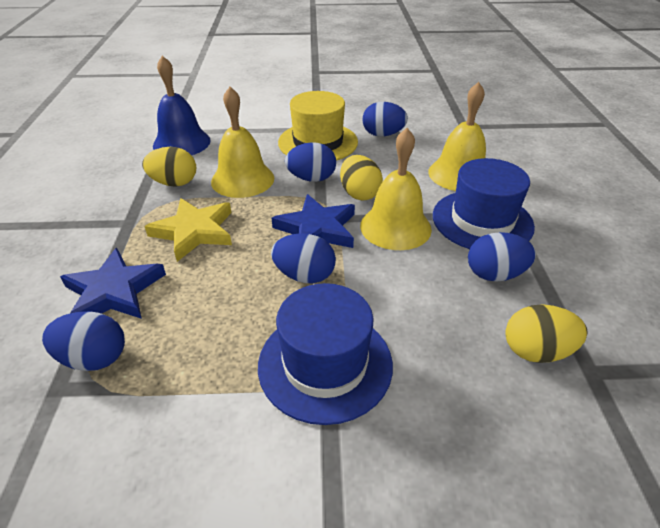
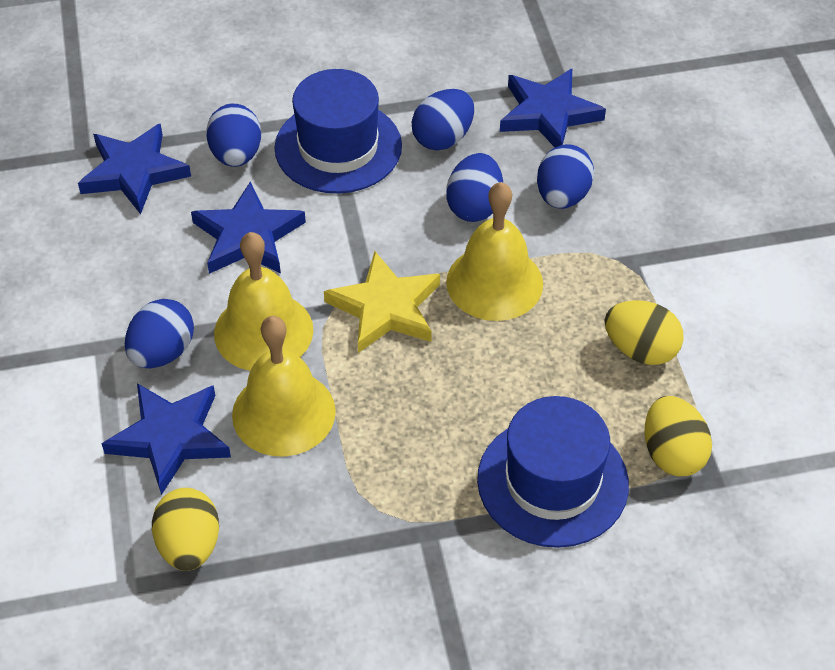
blue bell: 1 -> 0
blue star: 2 -> 4
yellow hat: 1 -> 0

